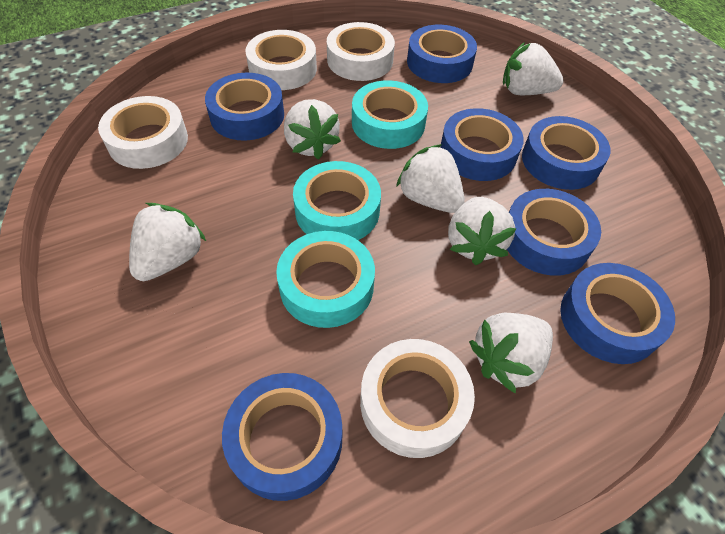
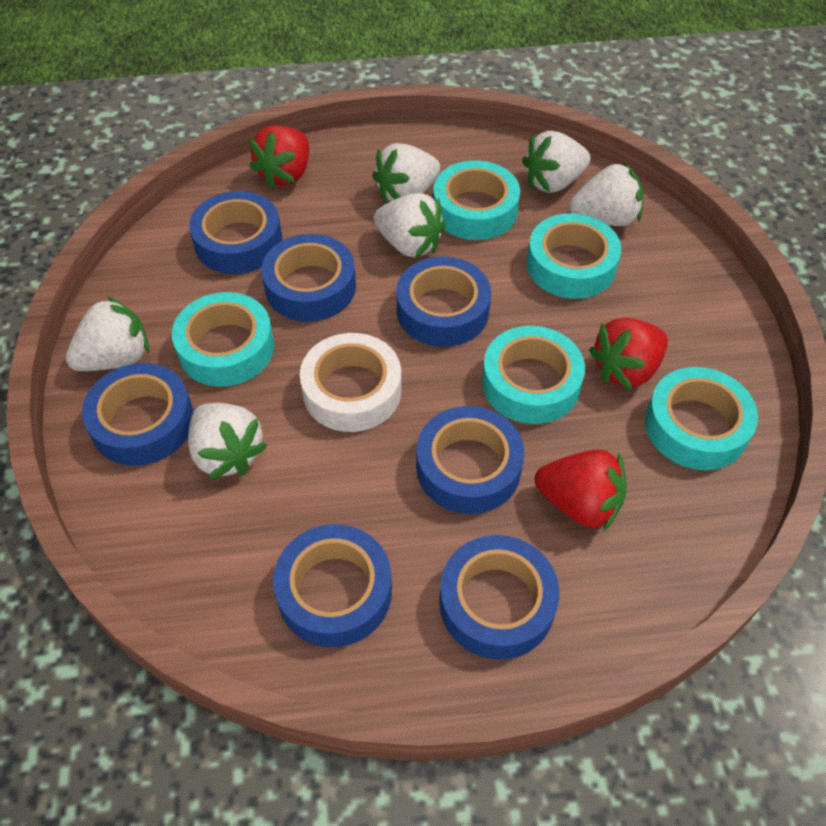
red strawberry: 0 -> 3
turquoise tape: 3 -> 5
white tape: 4 -> 1

